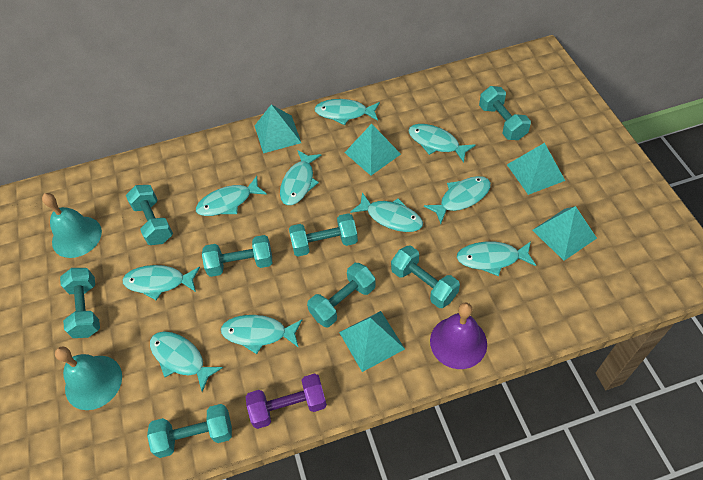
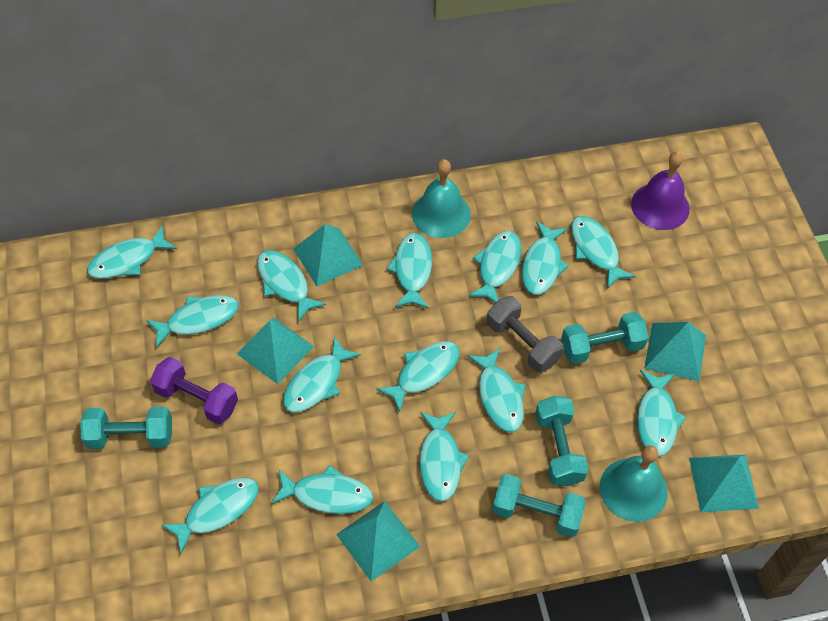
grey dumbbell: 0 -> 1
turquoise dumbbell: 8 -> 4
turquoise fish: 10 -> 14

